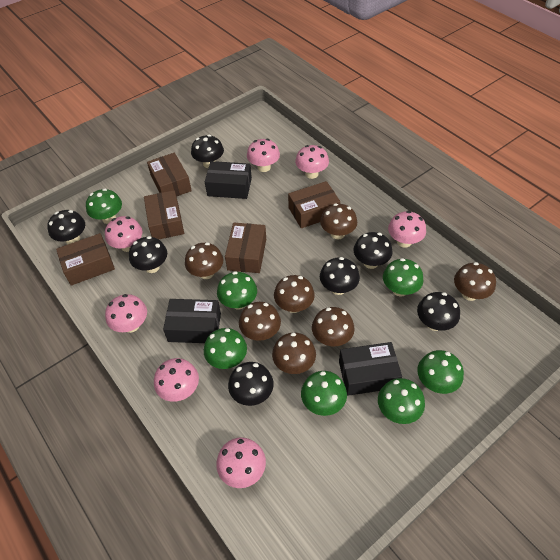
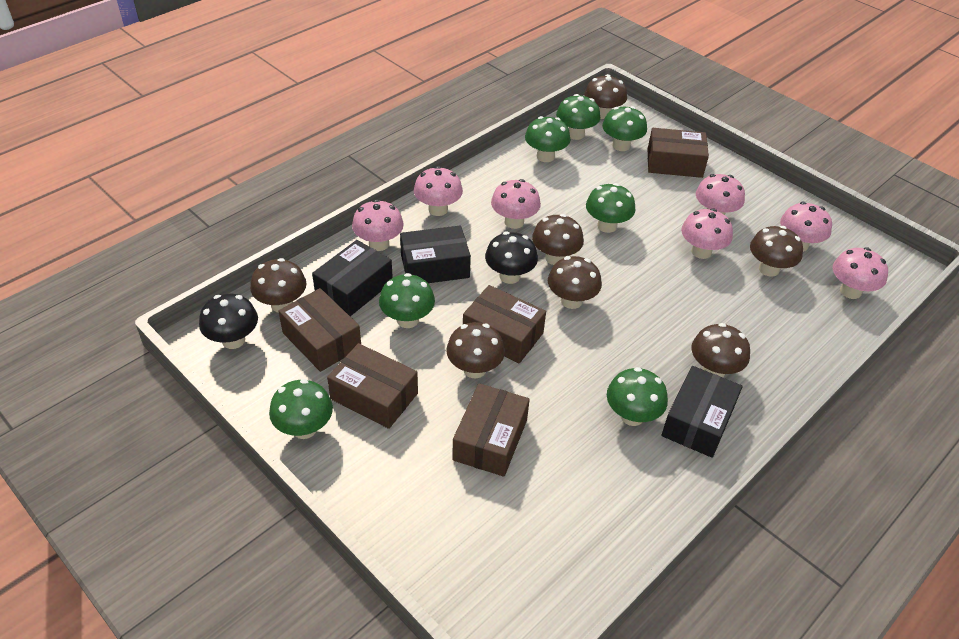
black mushroom: 7 -> 2

